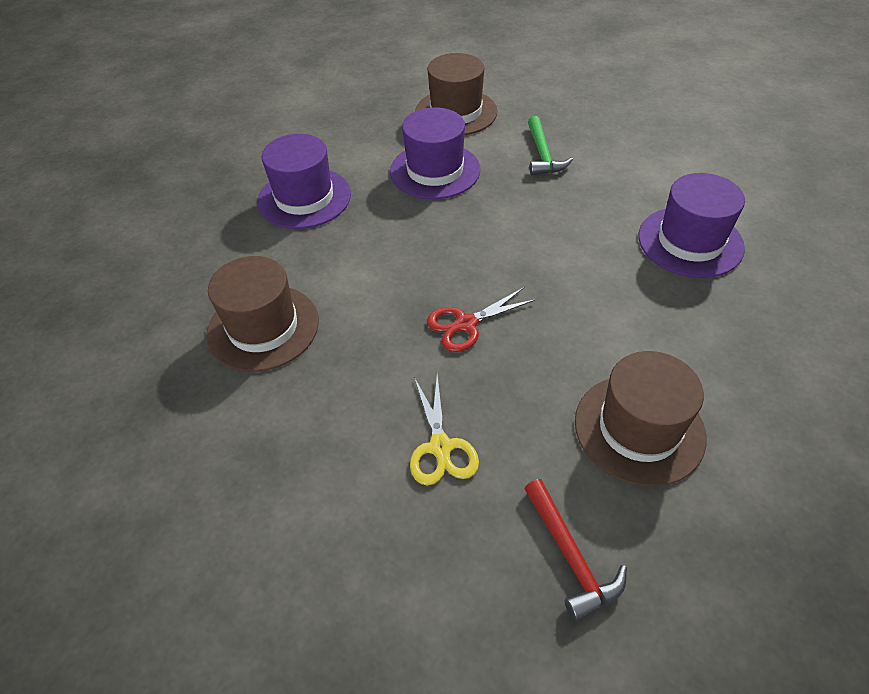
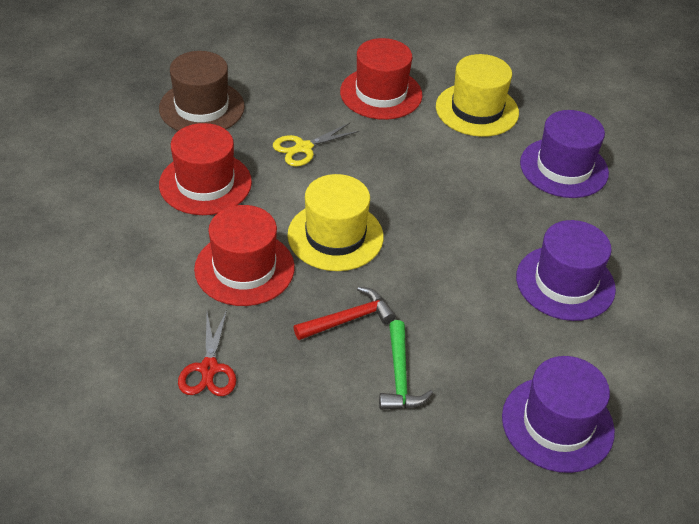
brown hat: 3 -> 1
red hat: 0 -> 3
yellow hat: 0 -> 2

